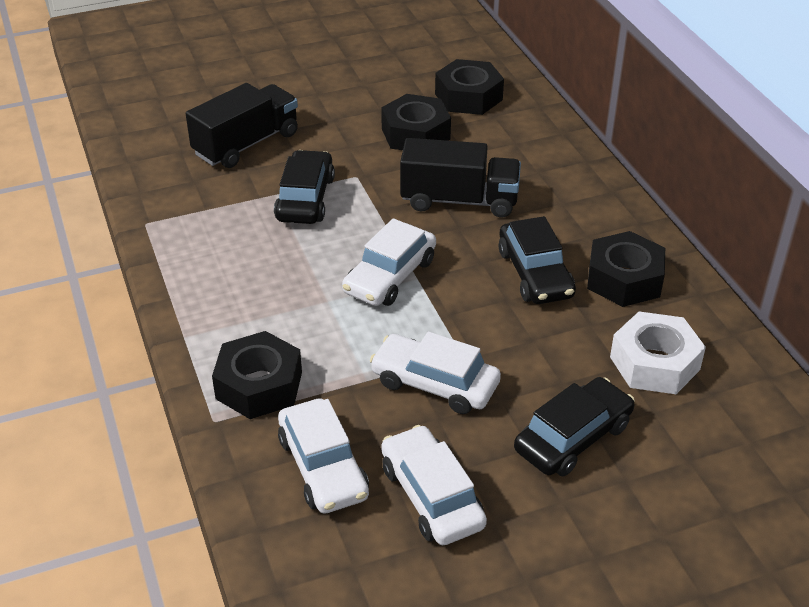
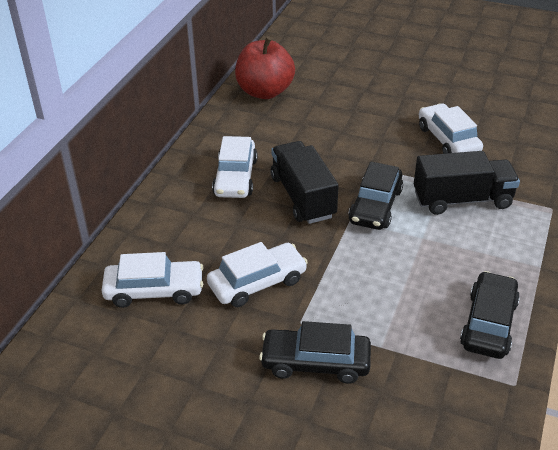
black nut: 4 -> 0
red apple: 0 -> 1
white nut: 1 -> 0

